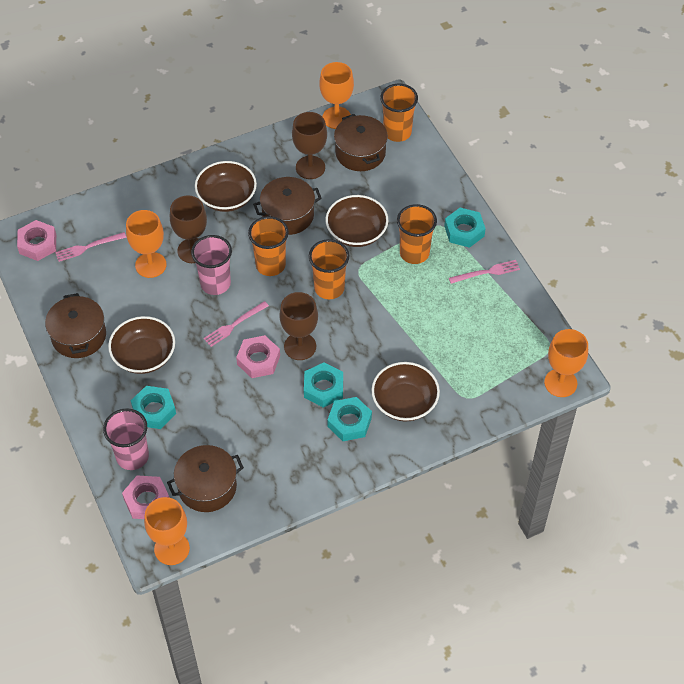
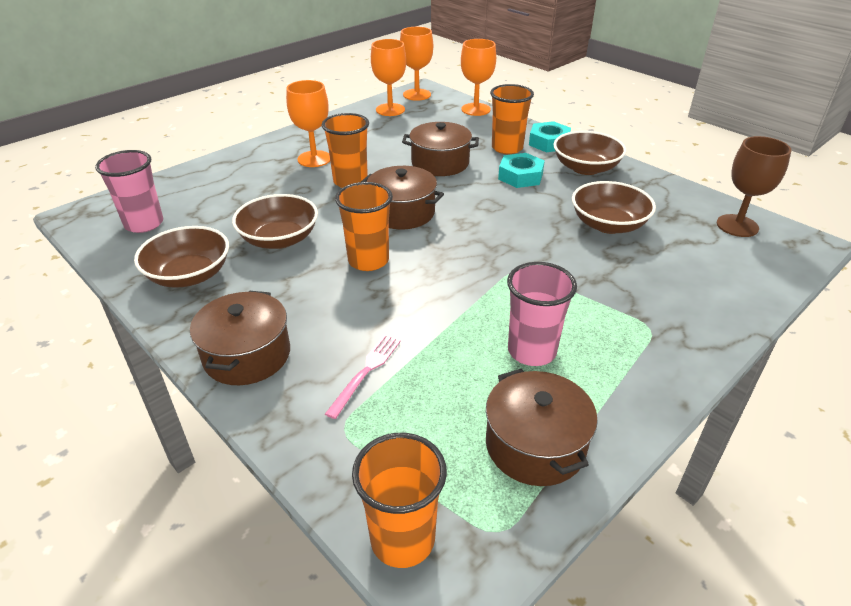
brown goblet: 3 -> 1
pink fork: 3 -> 1
pink nut: 3 -> 0
turquoise nut: 4 -> 2

